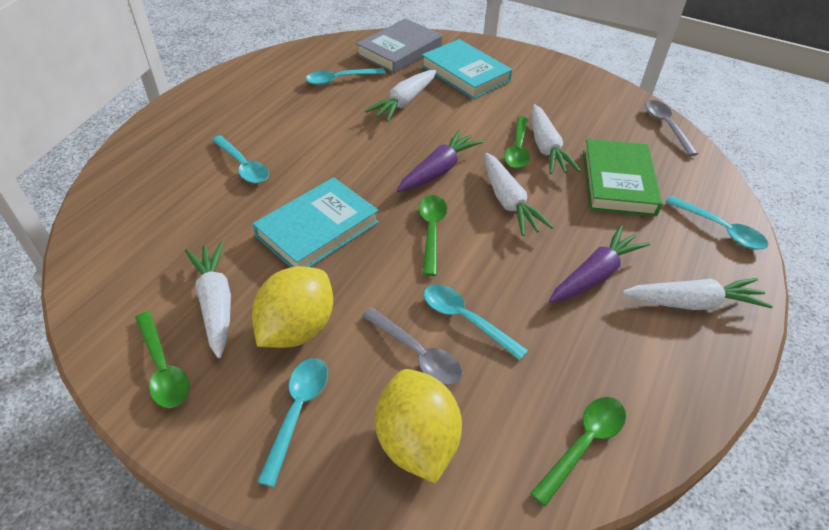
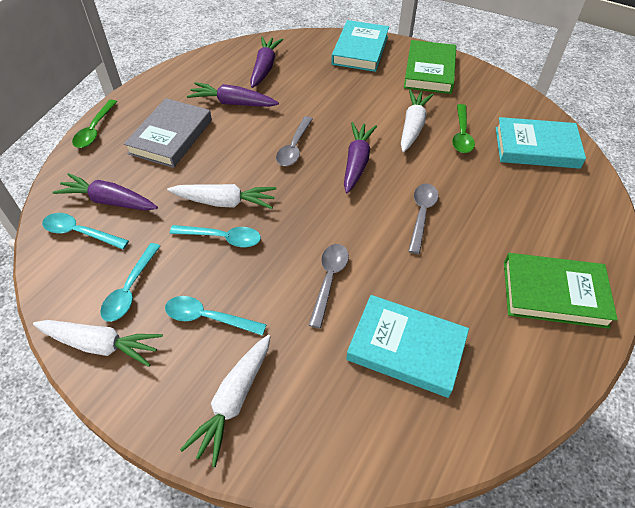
green book: 1 -> 2
green spoon: 4 -> 2
grey spoon: 2 -> 3
purple carrot: 2 -> 4
turquoise book: 2 -> 3
turquoise spoon: 5 -> 4
white carrot: 5 -> 4
yellow lemon: 2 -> 0

